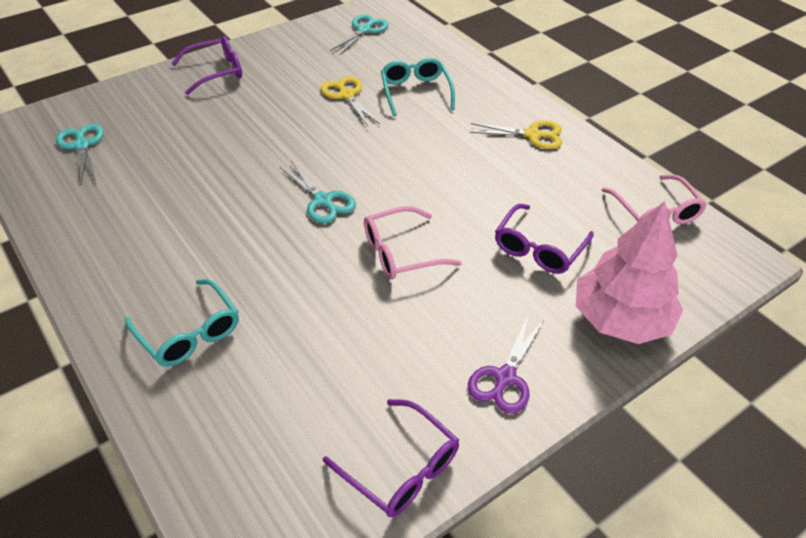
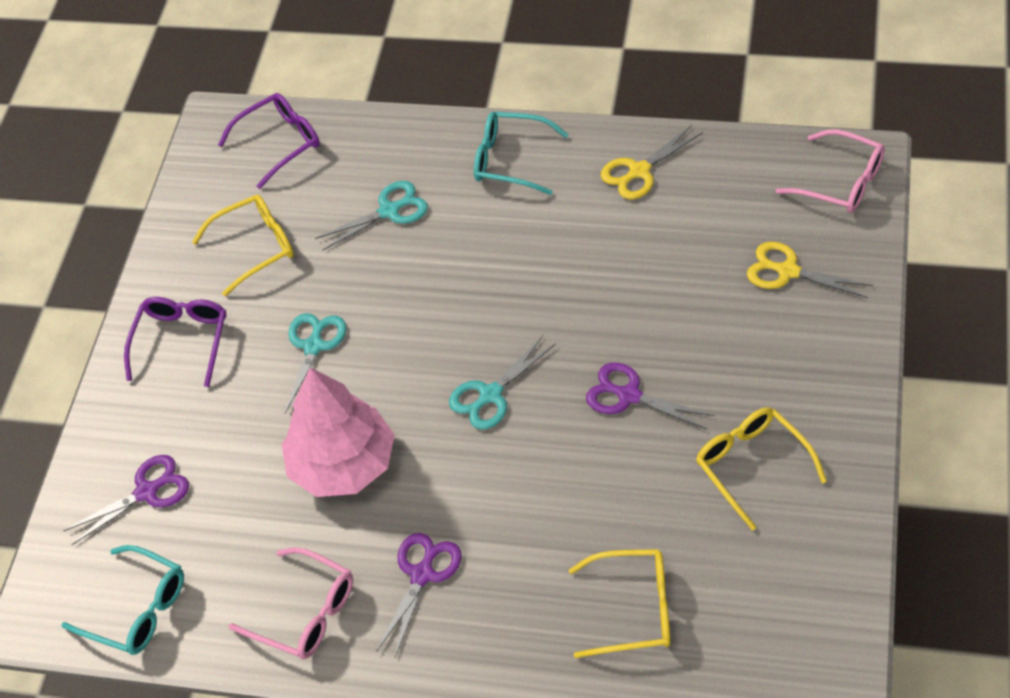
purple glasses: 3 -> 2
purple scissors: 1 -> 3
yellow glasses: 0 -> 3

